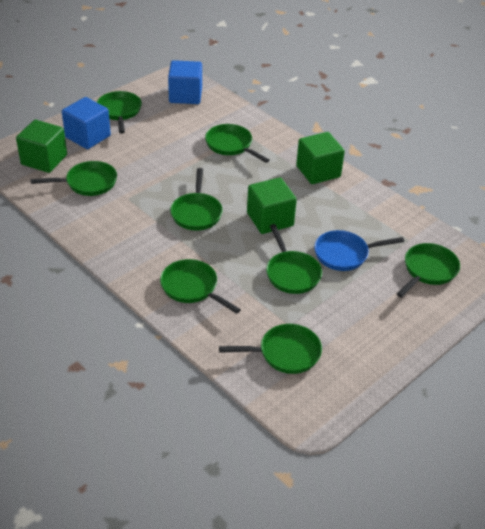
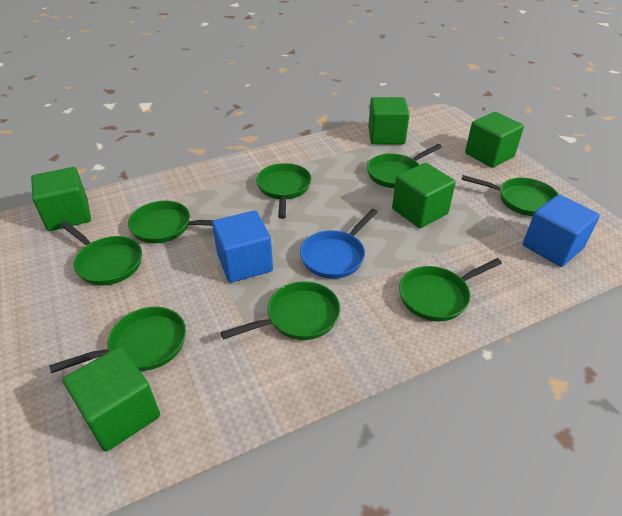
green cube: 3 -> 5

